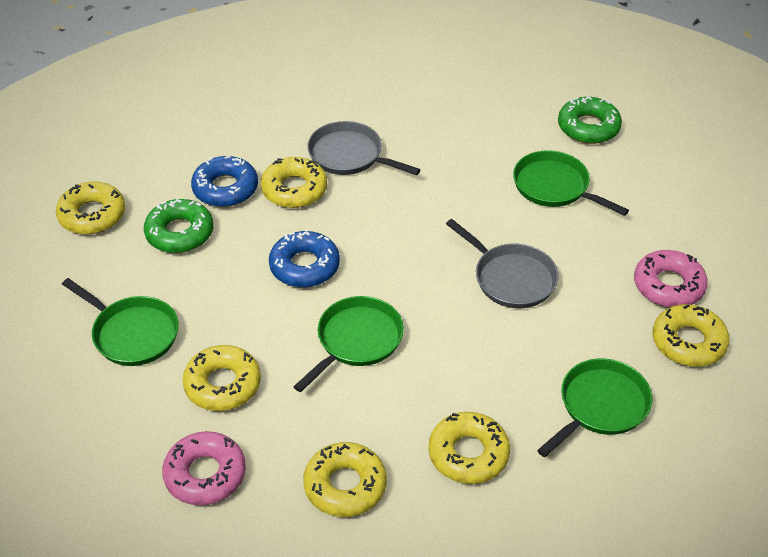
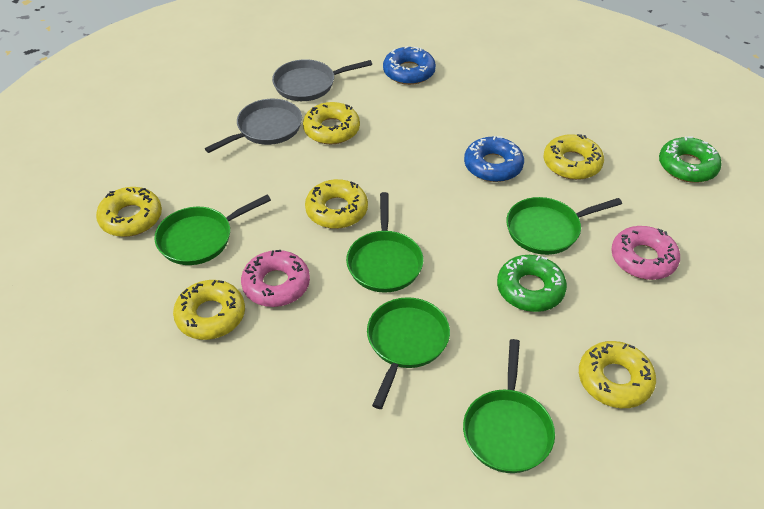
green pan: 4 -> 5

